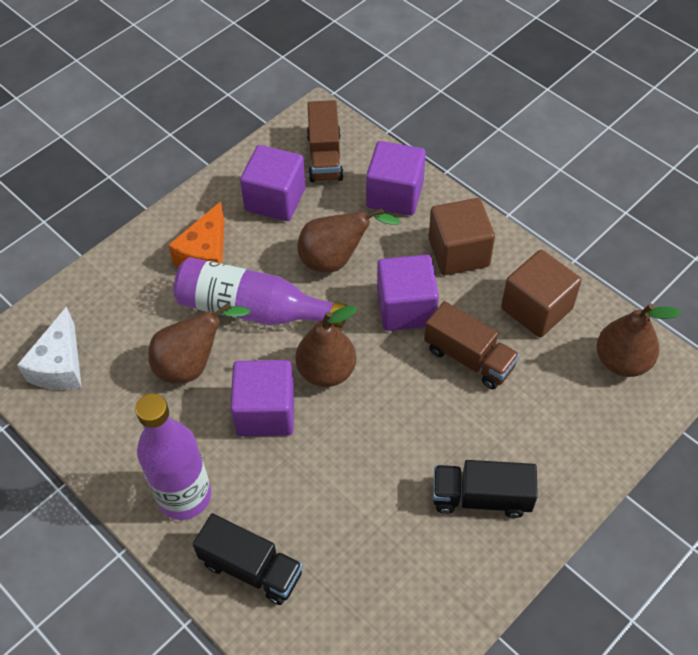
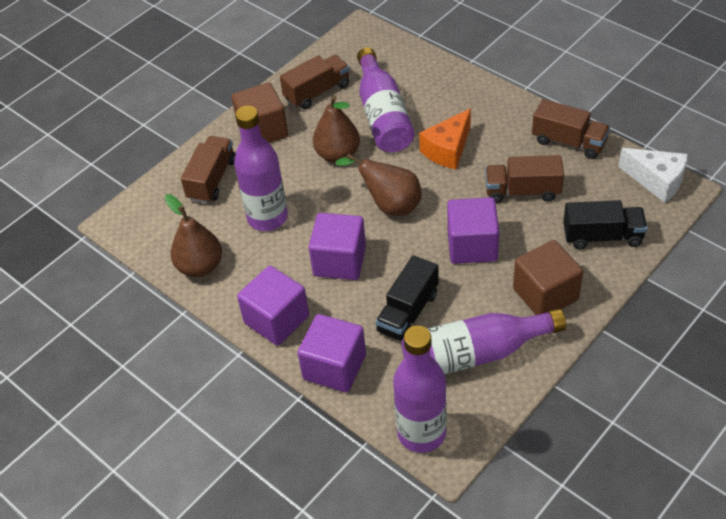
brown pear: 4 -> 3
brown truck: 2 -> 4
purple bottle: 2 -> 4

